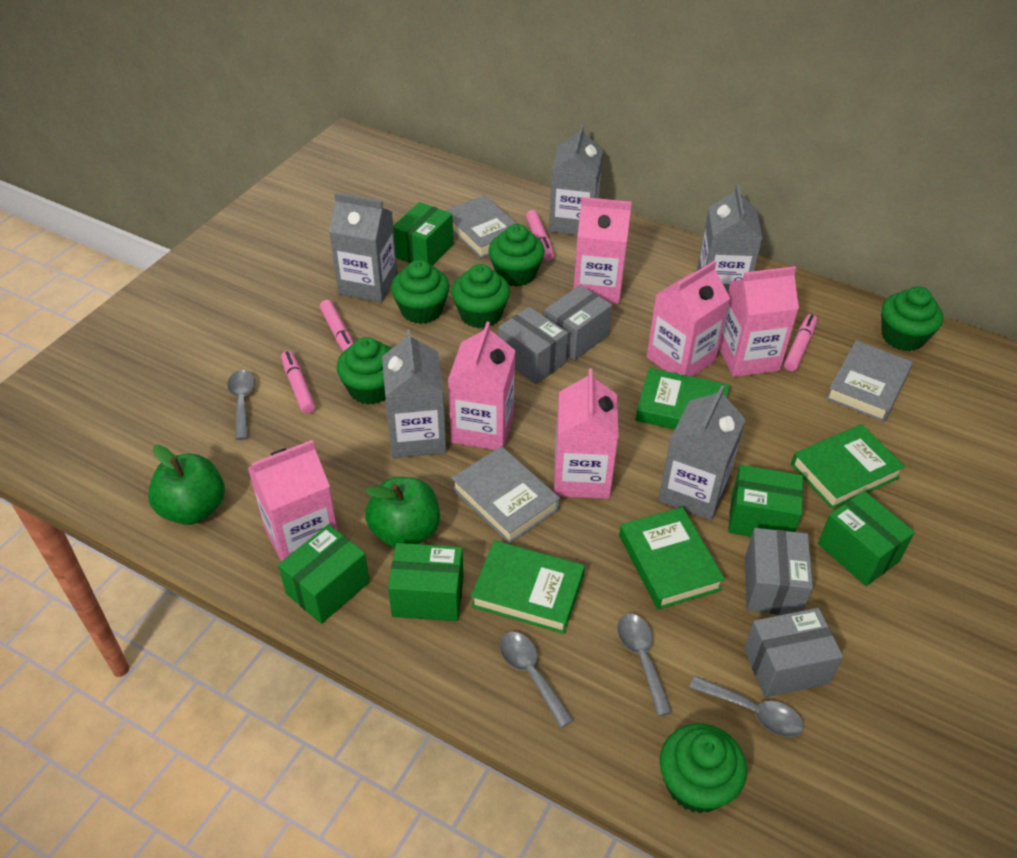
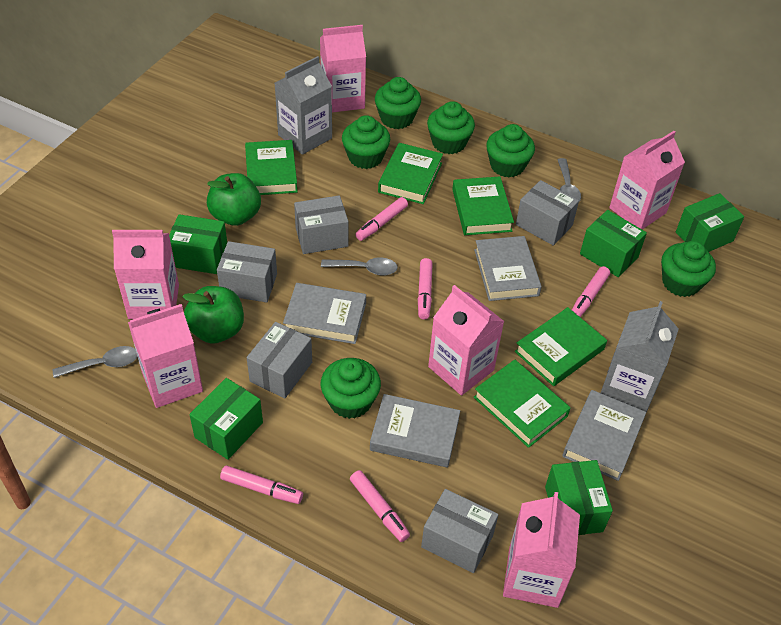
green book: 4 -> 5
grey book: 3 -> 4
grey box: 4 -> 5
grey carton: 5 -> 2
grey spoon: 4 -> 3
pink marker: 4 -> 5

